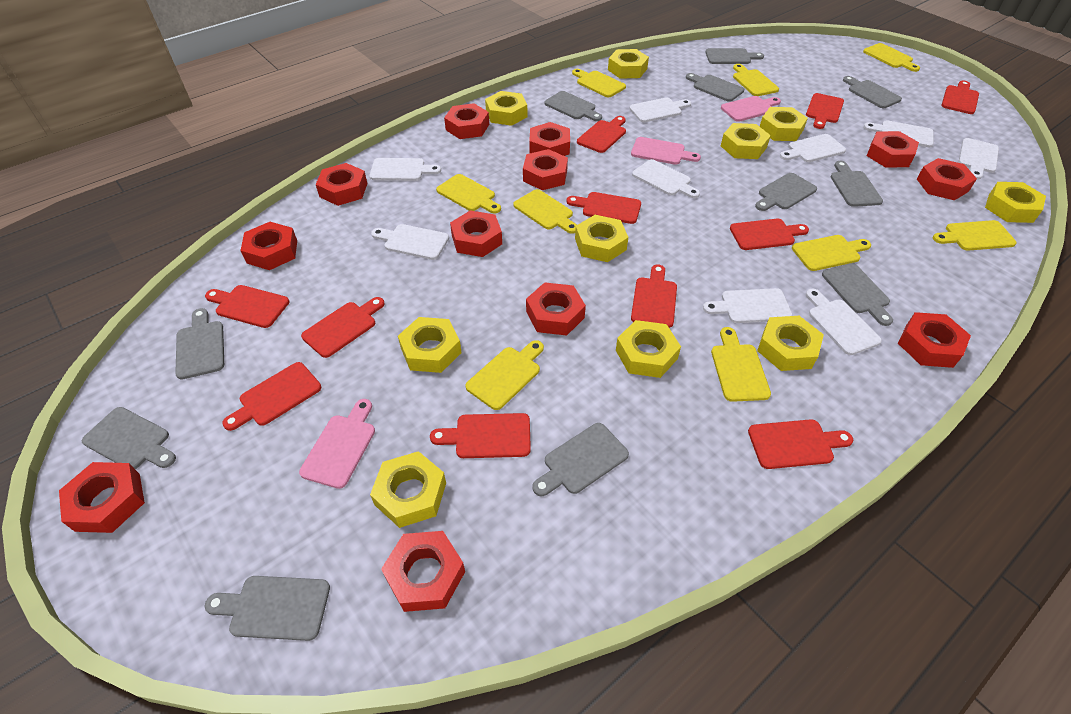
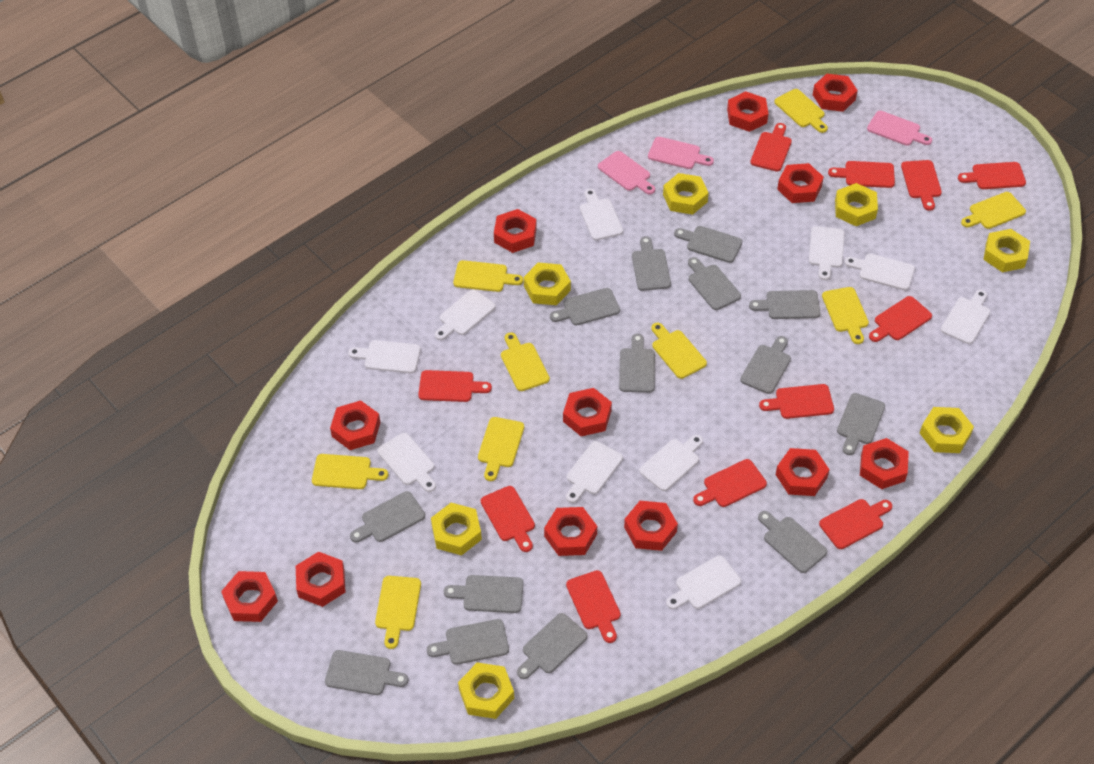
grey cutting board: 11 -> 14
white cutting board: 9 -> 10
yellow nut: 10 -> 7

